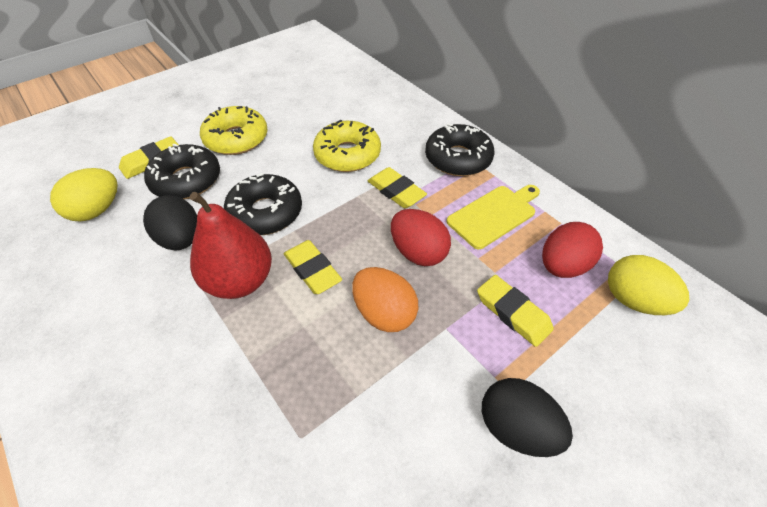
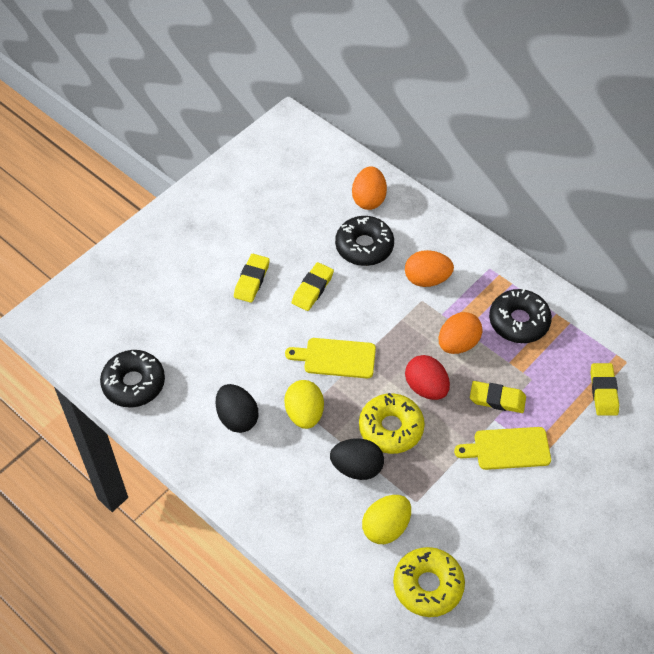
orange egg: 1 -> 3
red egg: 2 -> 1
red pear: 1 -> 0
yellow cutting board: 1 -> 2

